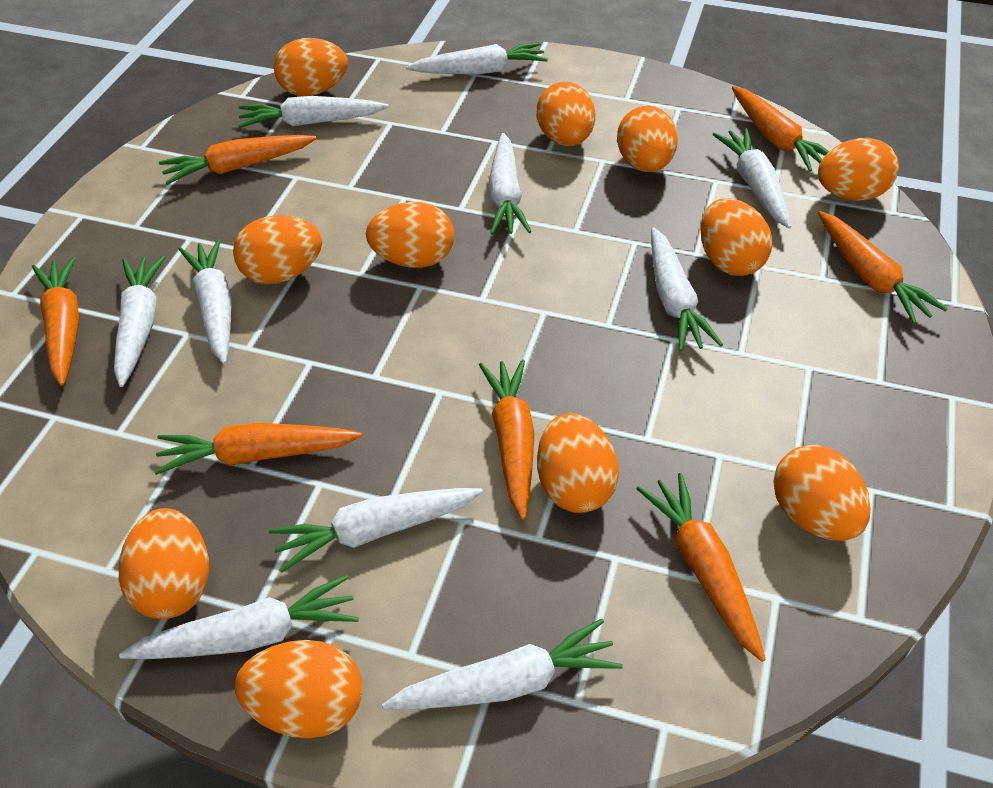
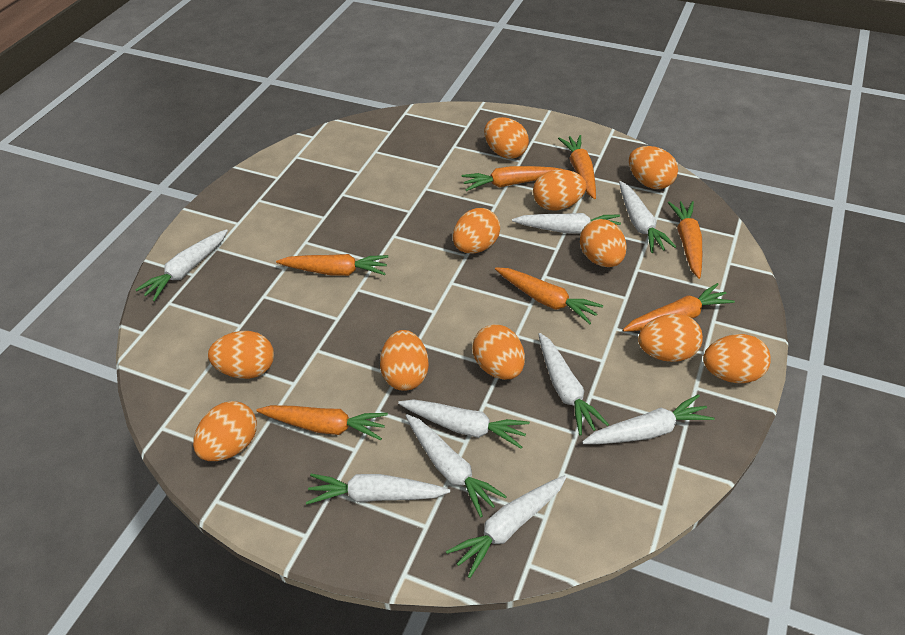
white carrot: 10 -> 9

